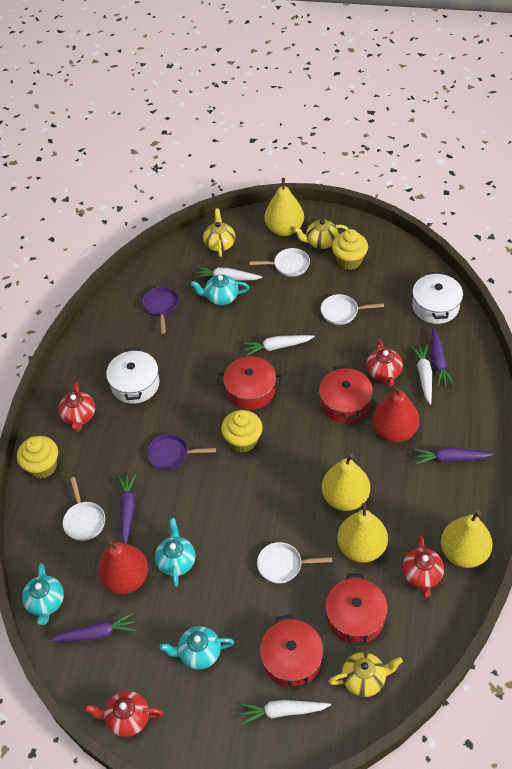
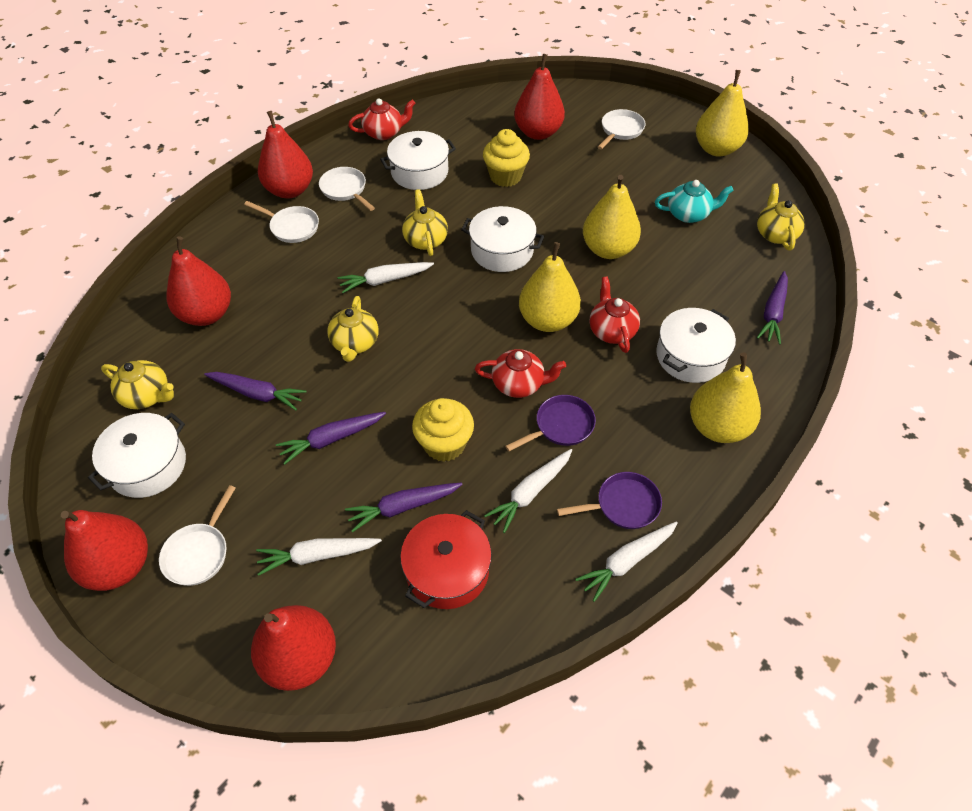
red pear: 2 -> 5
red pot: 4 -> 1
red teapot: 4 -> 3
turquoise teapot: 4 -> 1
white pot: 2 -> 4
yellow cupcake: 3 -> 2
yellow teapot: 3 -> 4

